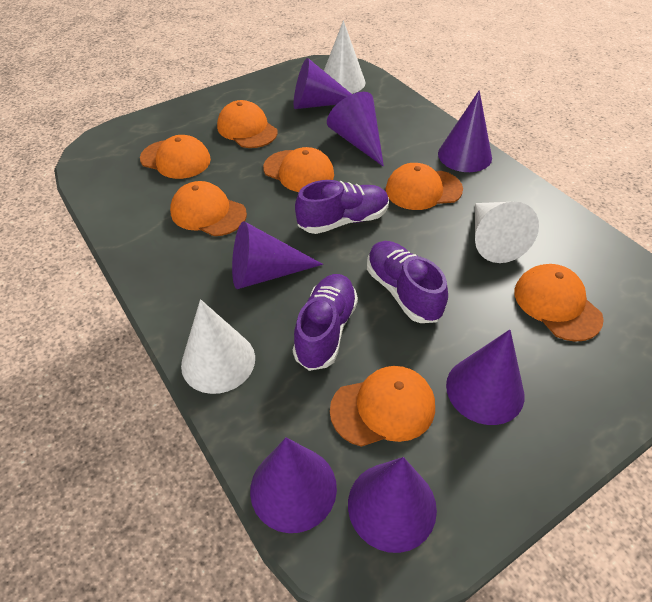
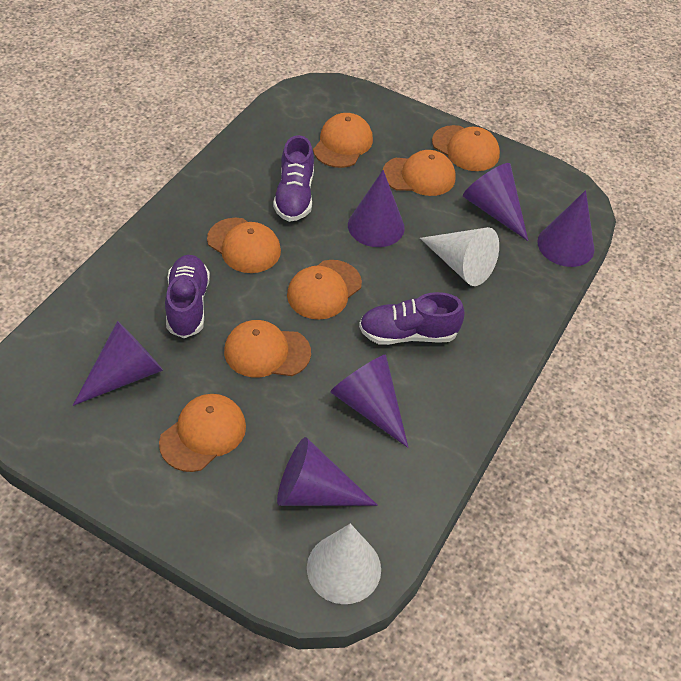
purple cone: 7 -> 6
white cone: 3 -> 2

